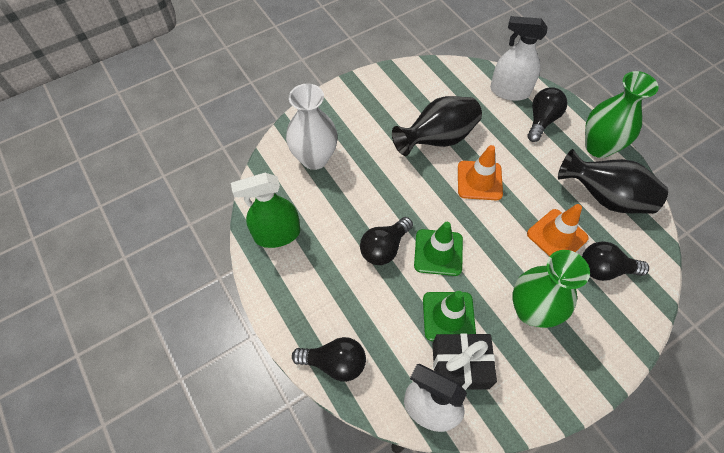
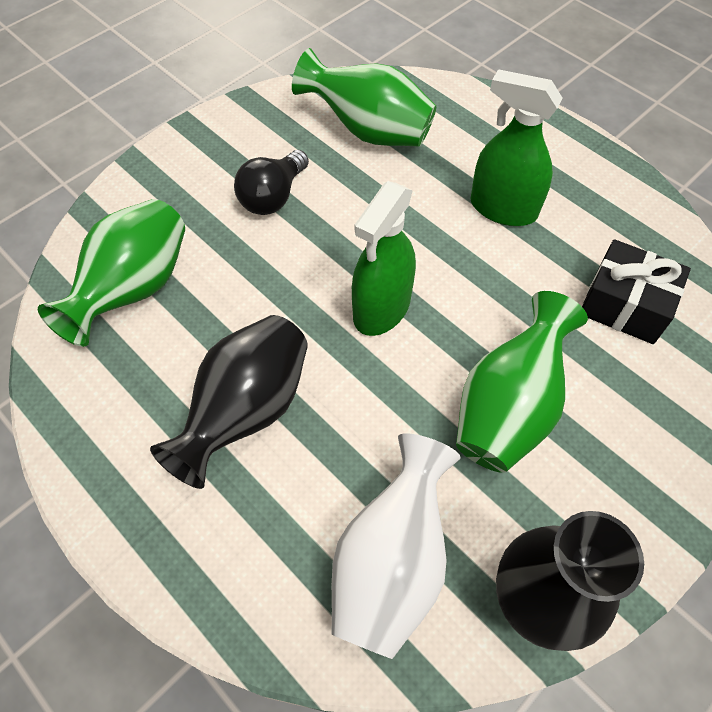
black light bulb: 4 -> 1
green spray bottle: 1 -> 2
green traffic cone: 2 -> 0
green vase: 2 -> 3
orange traffic cone: 2 -> 0
white spray bottle: 2 -> 0

